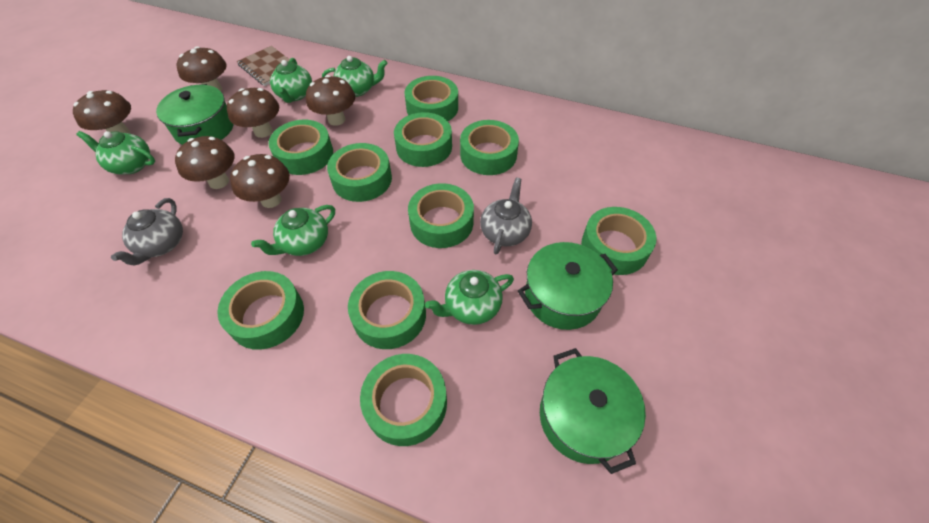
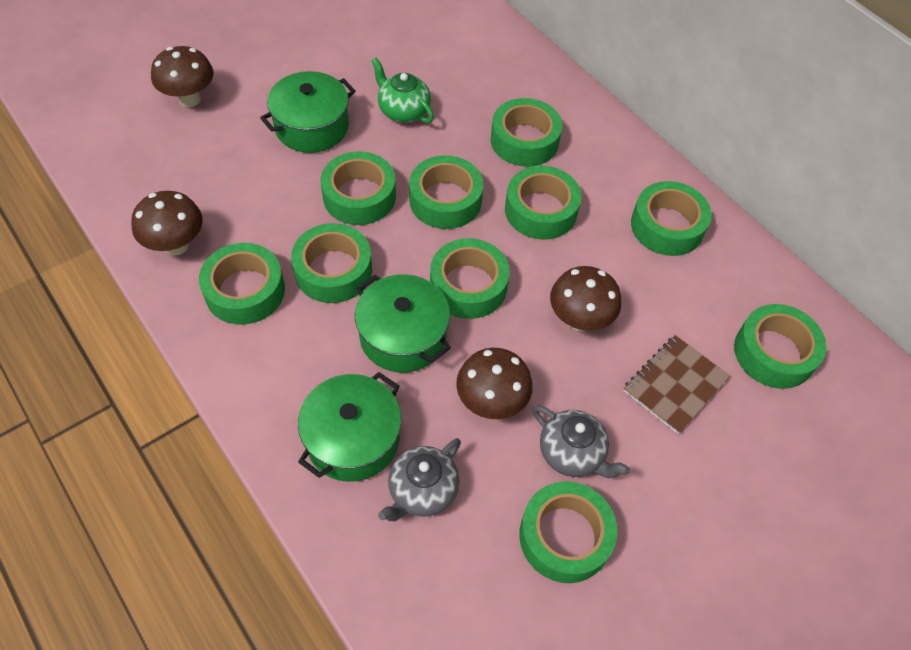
brown mushroom: 6 -> 4
green teapot: 5 -> 1

